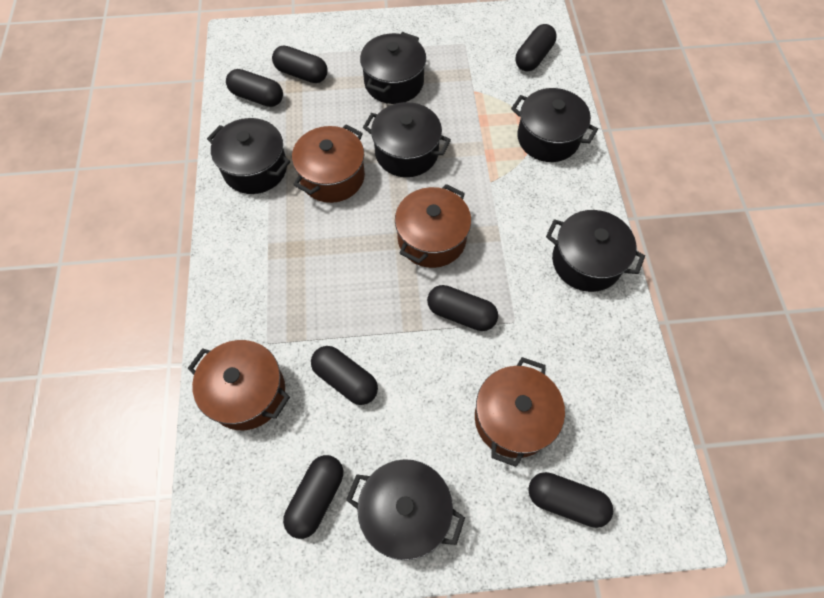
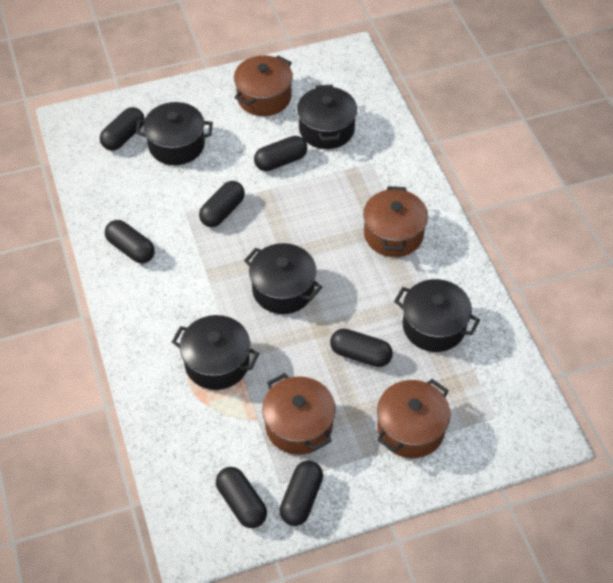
black pot: 6 -> 5

